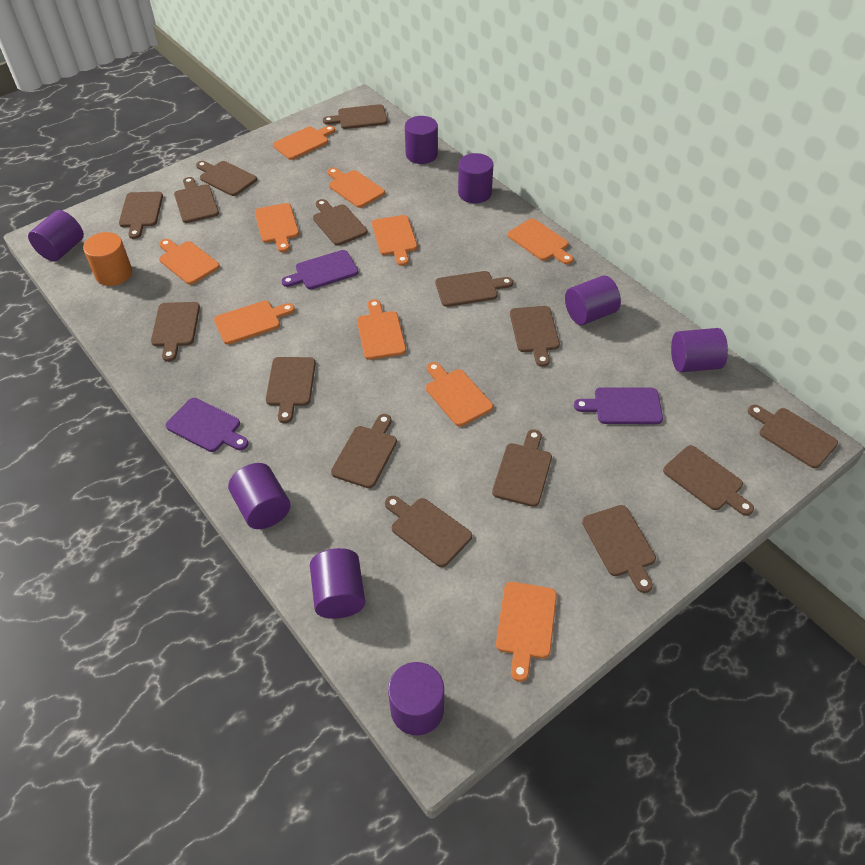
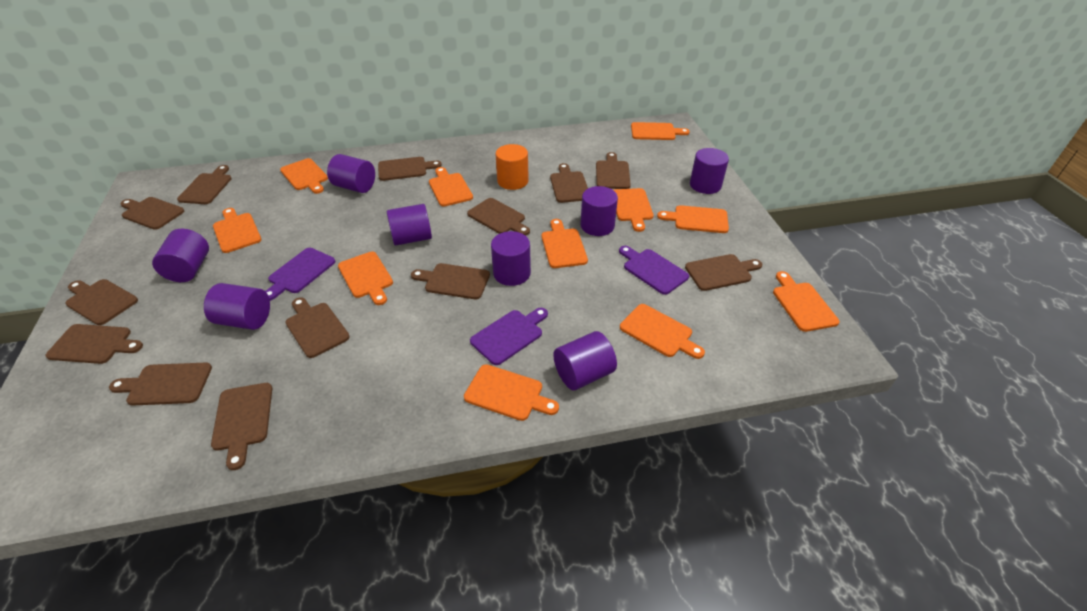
brown cutting board: 15 -> 13
orange cutting board: 10 -> 11

